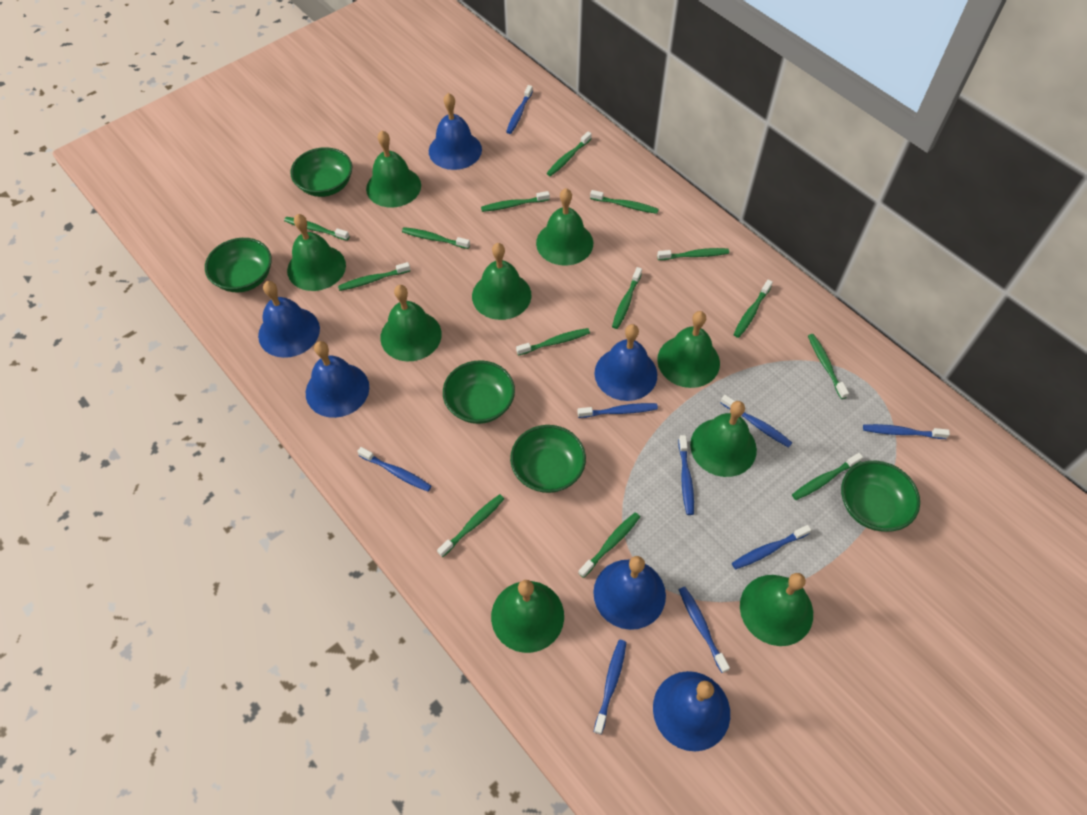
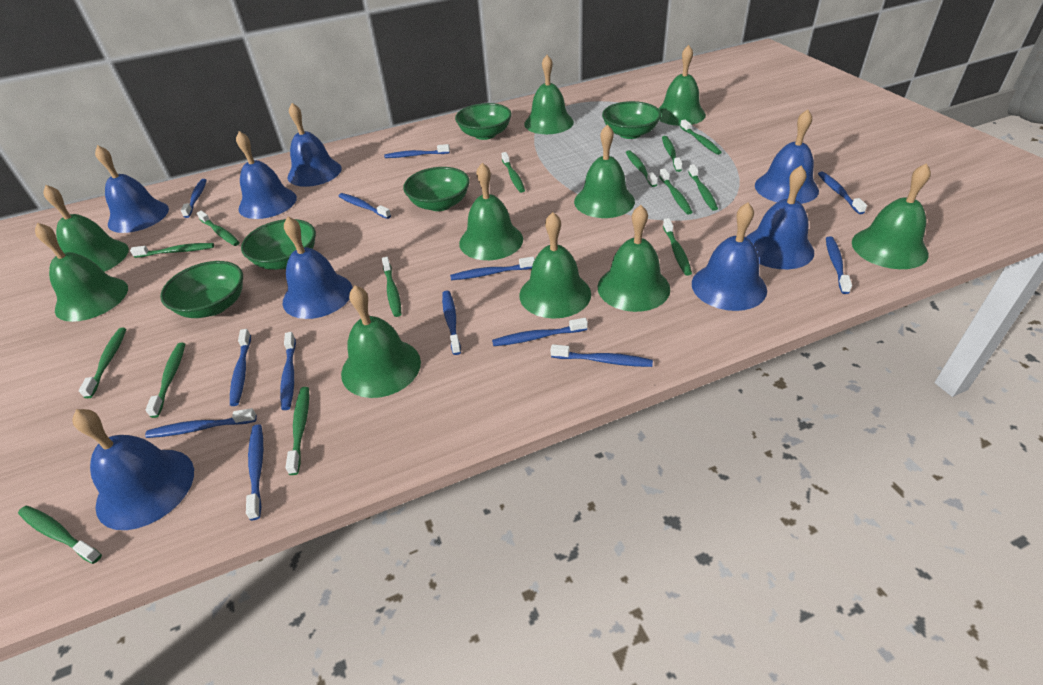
blue bell: 6 -> 8
blue toothbrush: 9 -> 13
green bell: 9 -> 10

